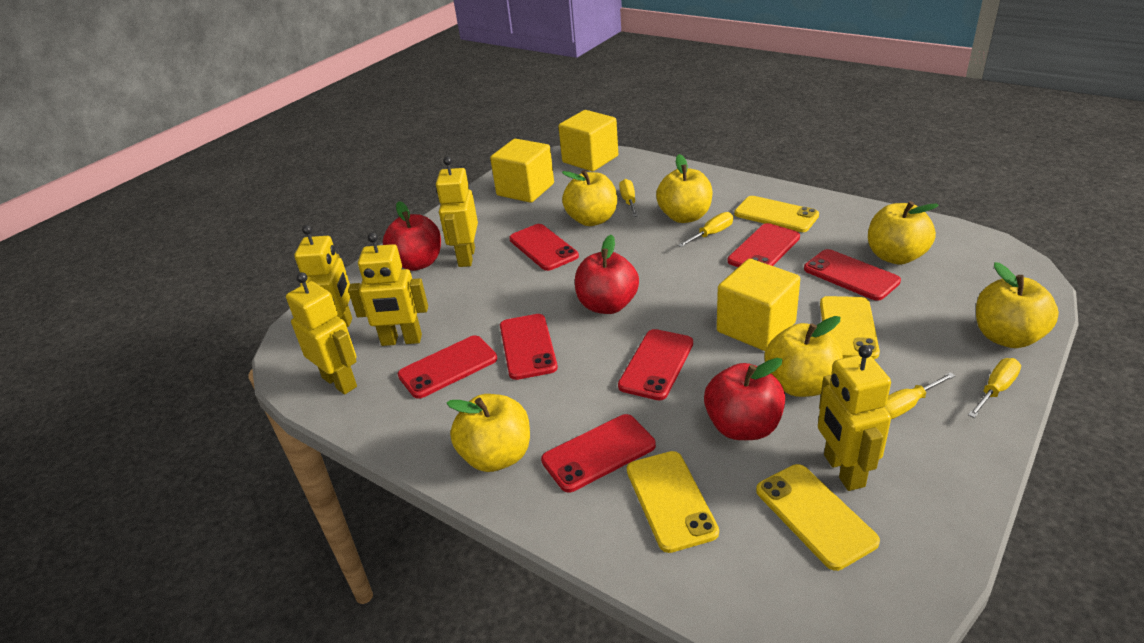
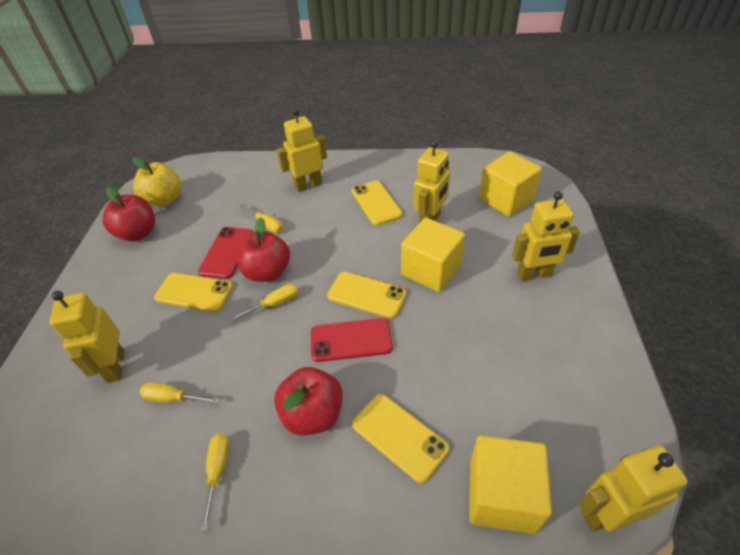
red phone: 7 -> 2
yellow apple: 6 -> 1

